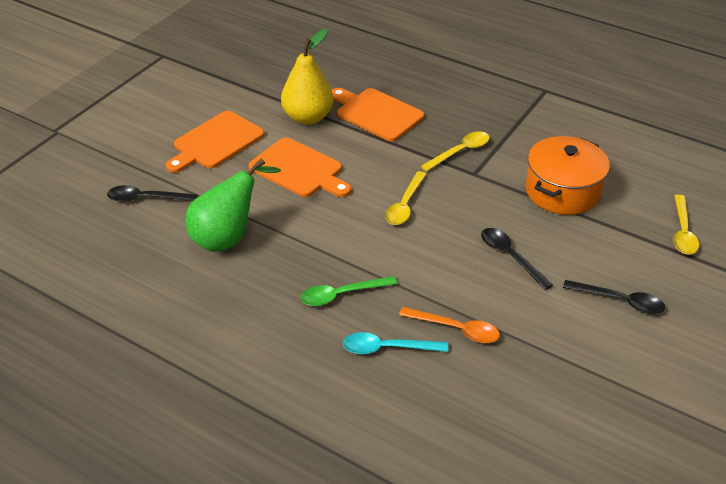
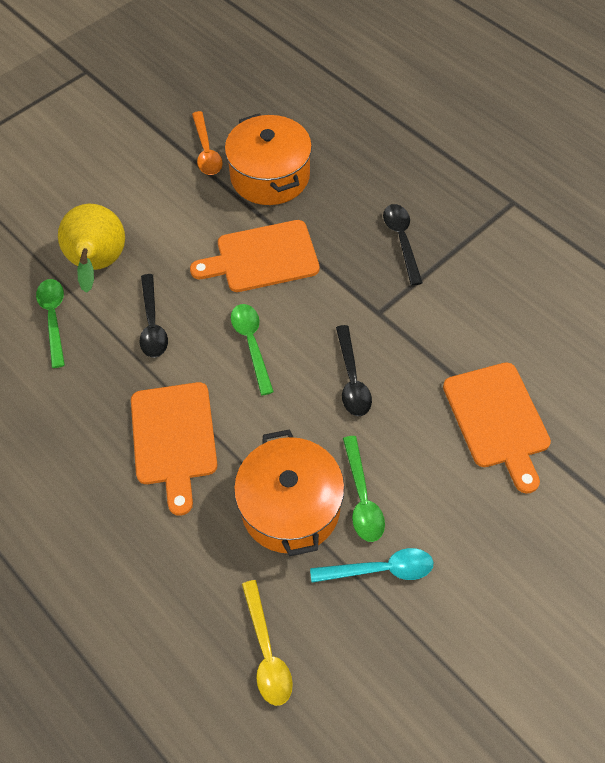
green pear: 1 -> 0
green spoon: 1 -> 3
orange pot: 1 -> 2
yellow spoon: 3 -> 1

